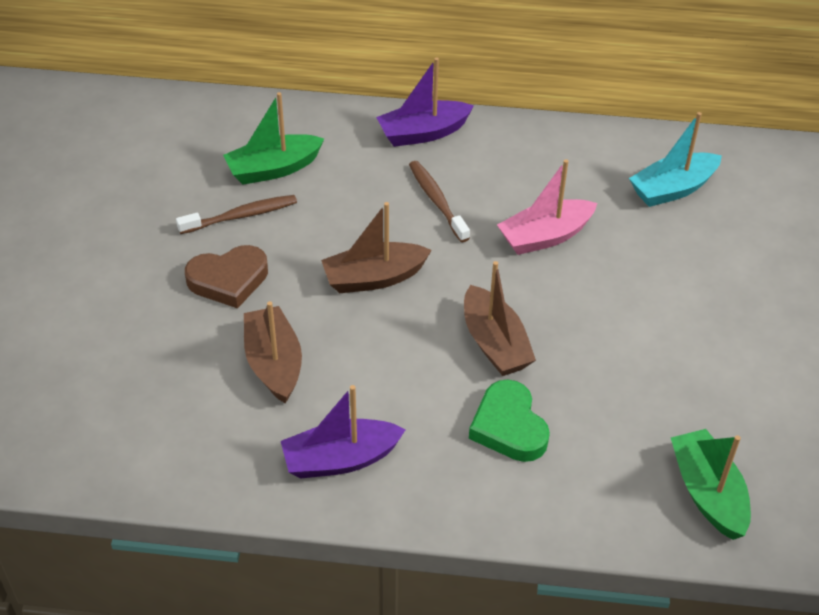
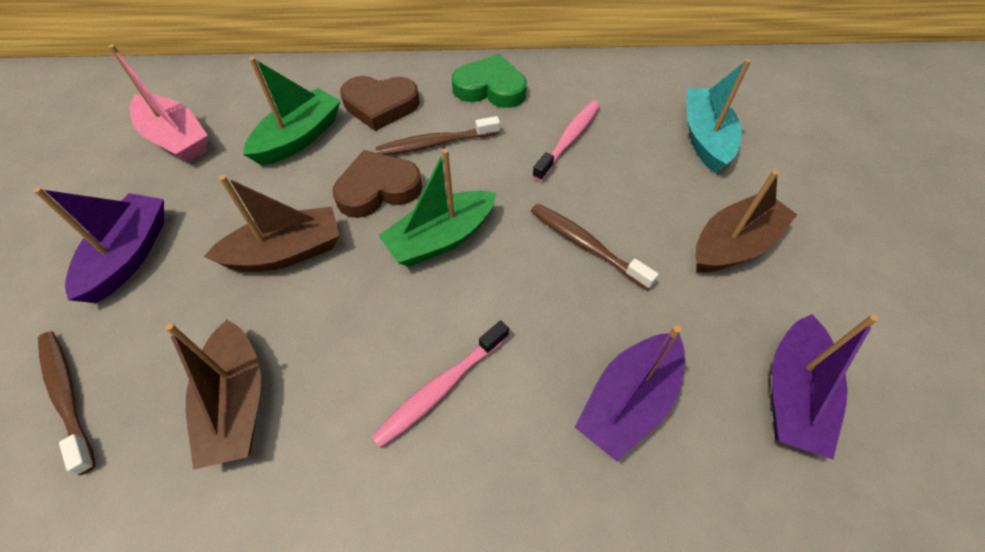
brown heart: 1 -> 2
brown toothbrush: 2 -> 3
pink toothbrush: 0 -> 2
purple boat: 2 -> 3

